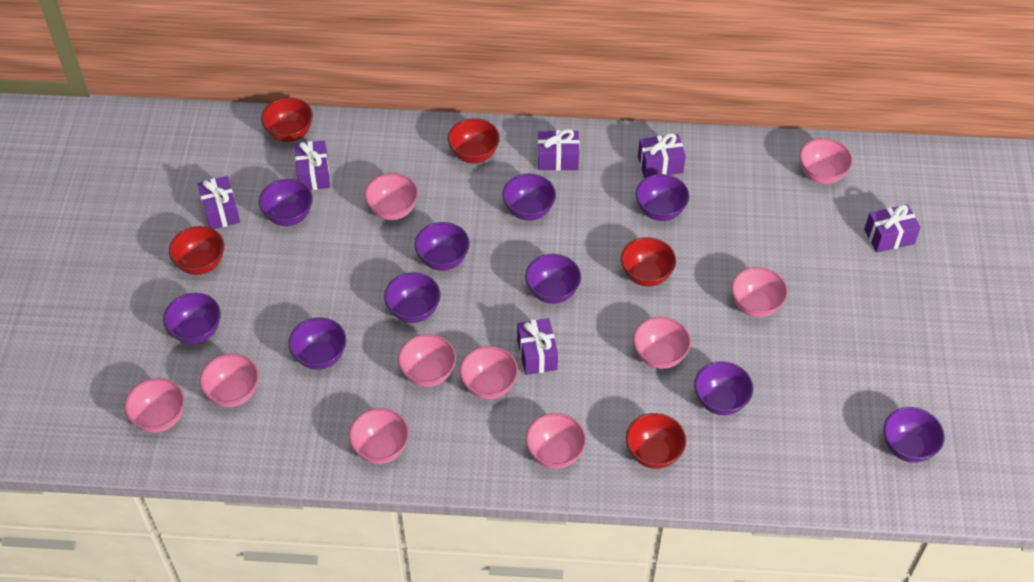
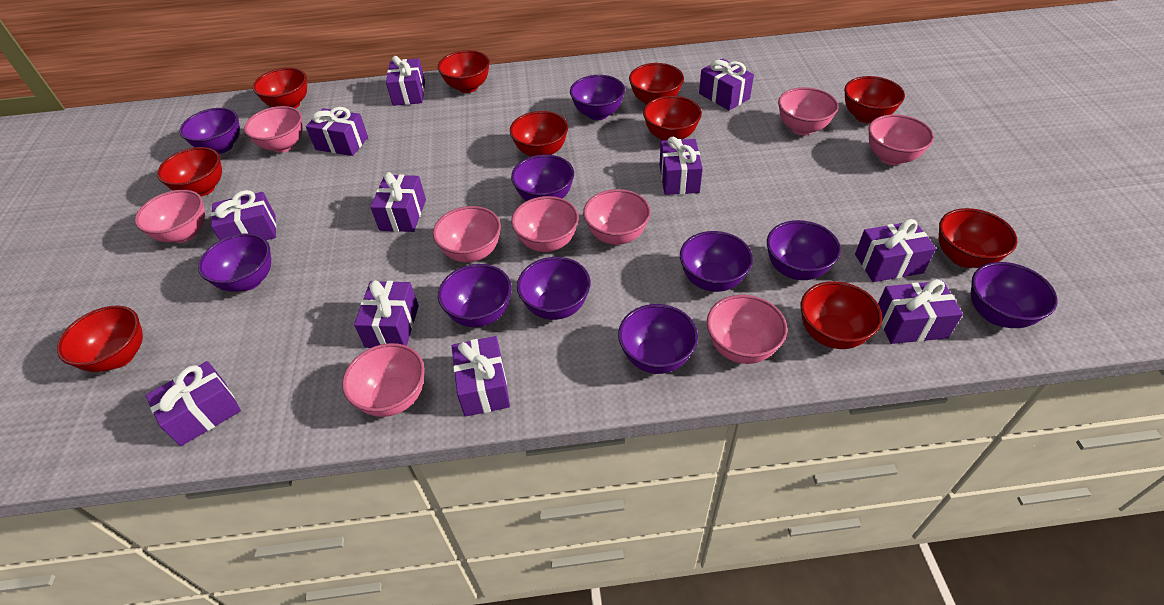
pink bowl: 10 -> 9
purple gift: 6 -> 11
red bowl: 5 -> 10

